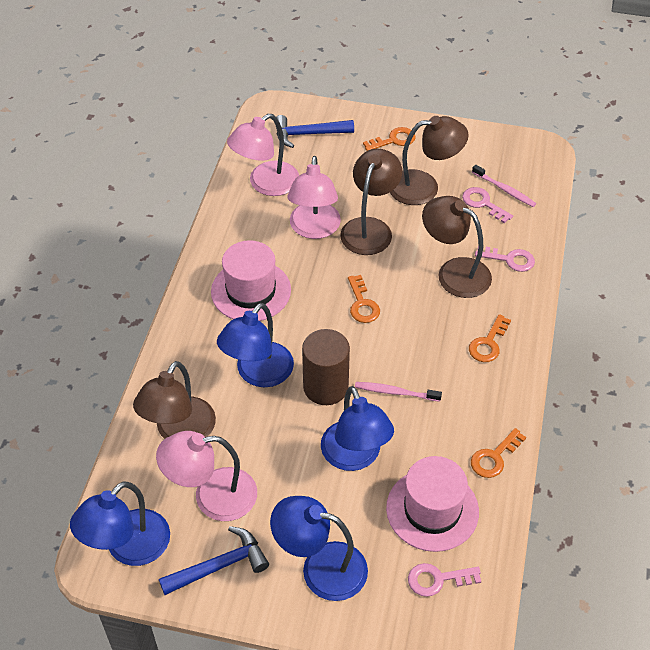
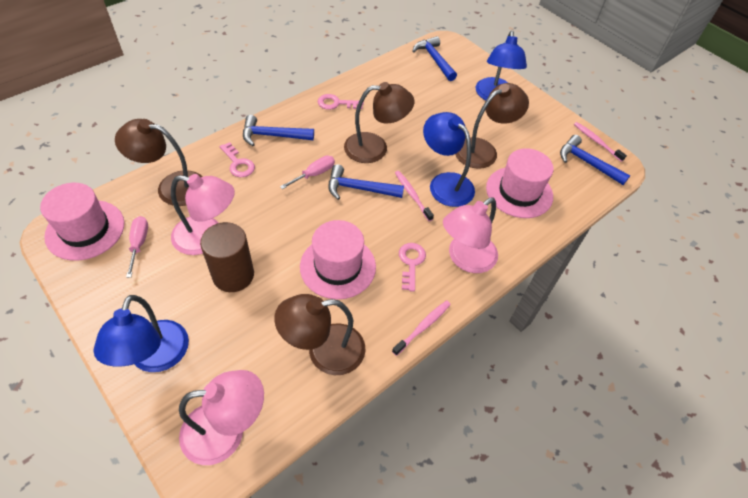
blue hammer: 2 -> 4
blue lamp: 4 -> 3
orange key: 4 -> 0
pink hat: 2 -> 3
pink screwdriver: 0 -> 2
pink toothbrush: 2 -> 3

